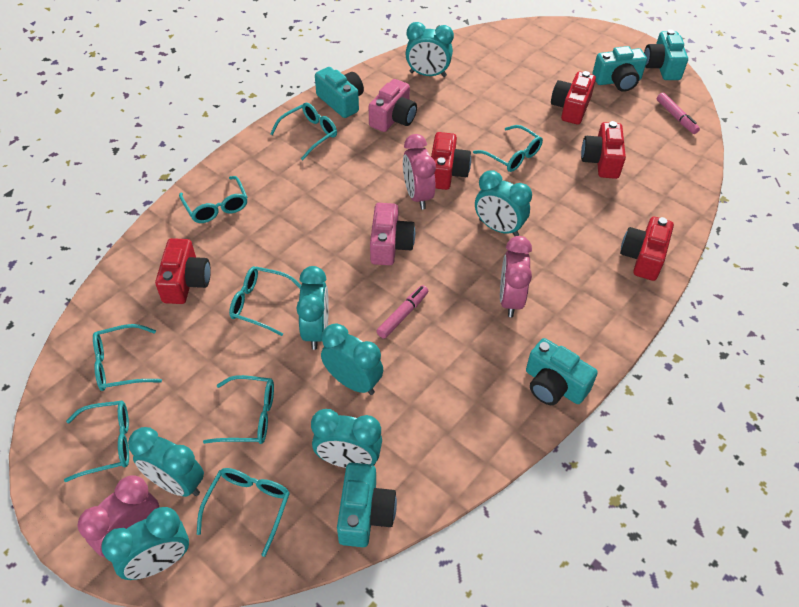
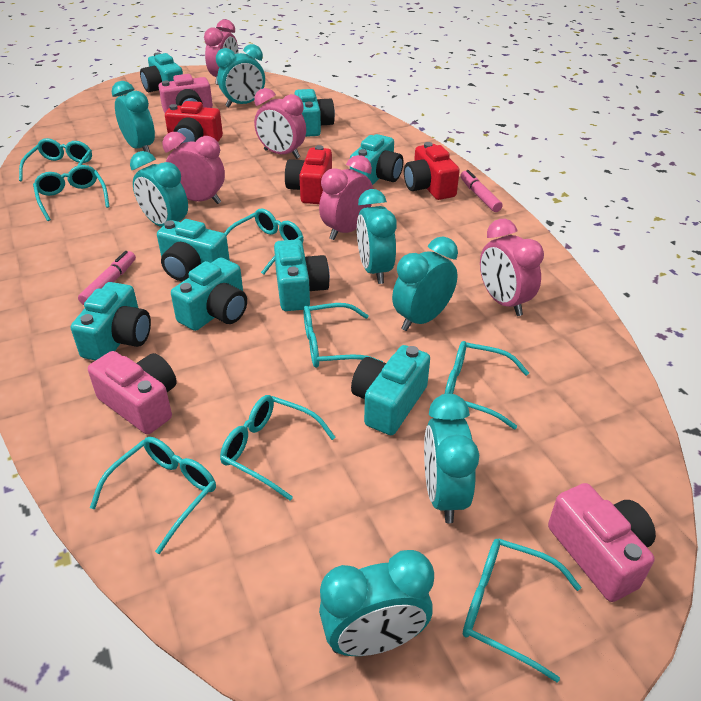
pink camera: 2 -> 3
pink clock: 3 -> 5
red camera: 5 -> 3
turquoise camera: 5 -> 8

